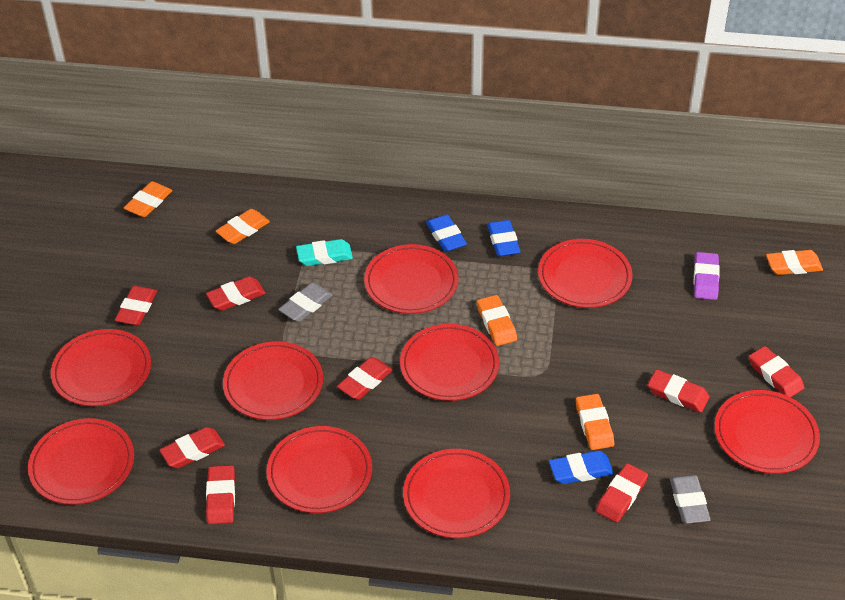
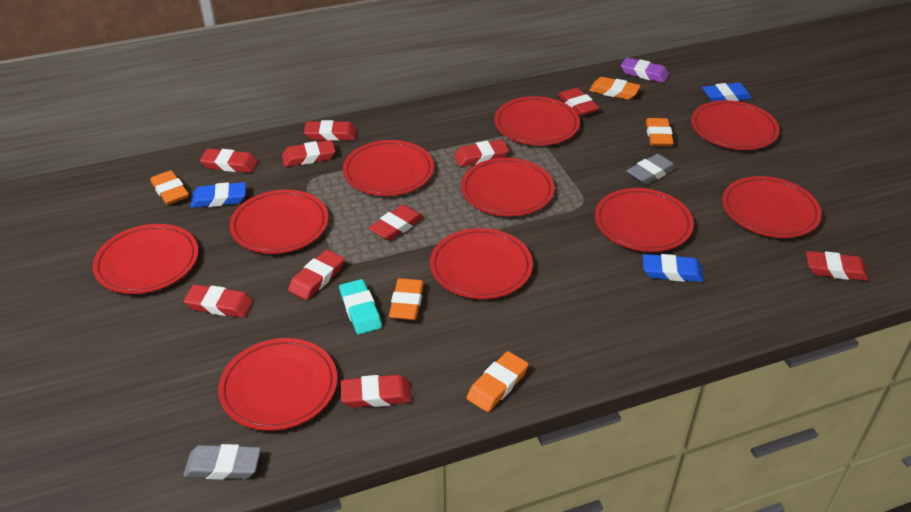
red eraser: 8 -> 10
red plate: 9 -> 10

